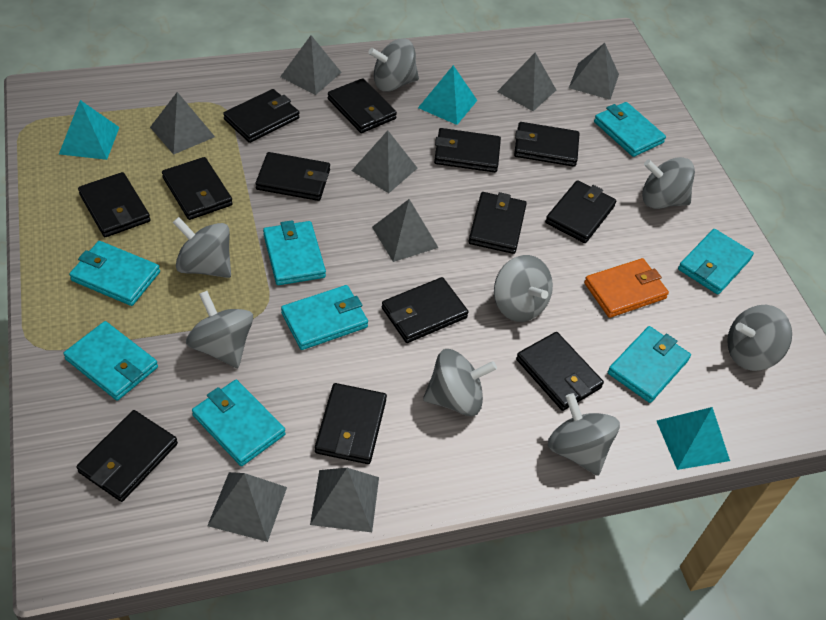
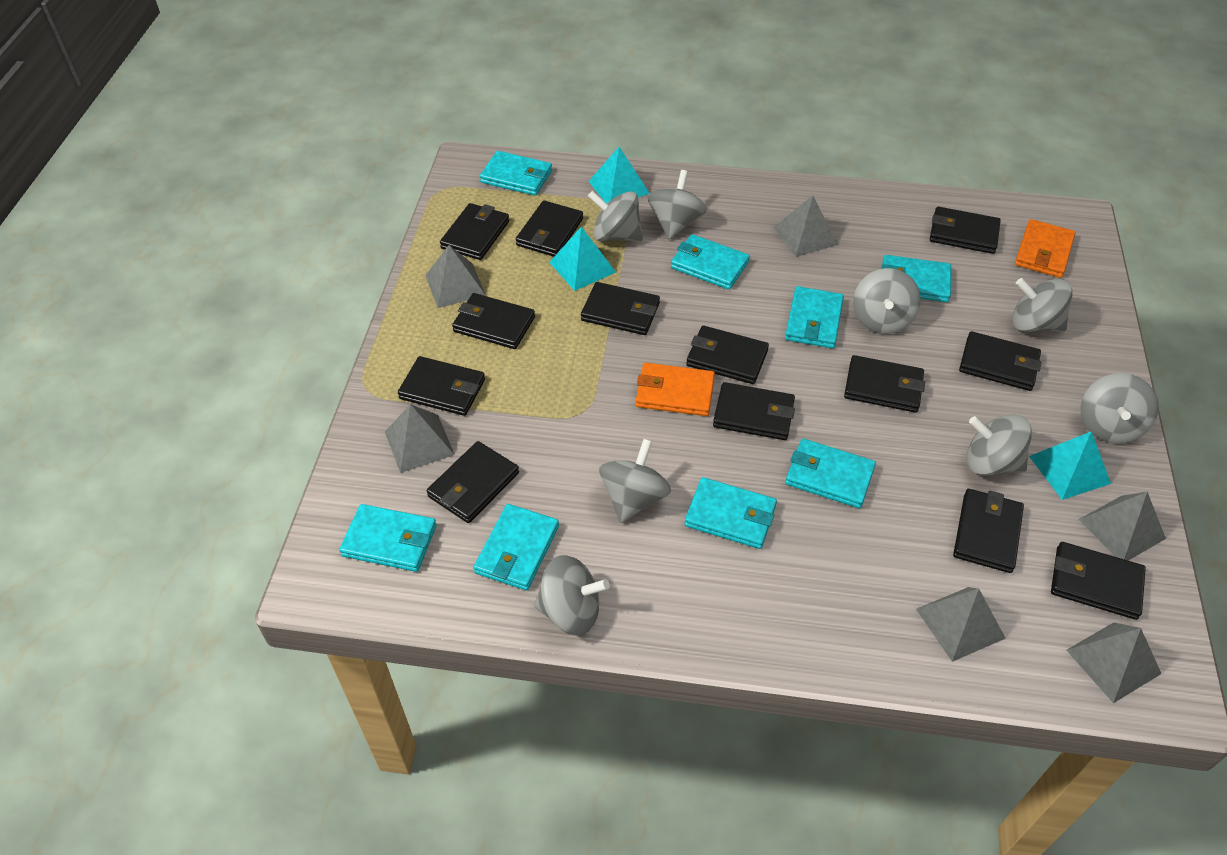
grey pyramid: 8 -> 6
orange wallet: 1 -> 2

